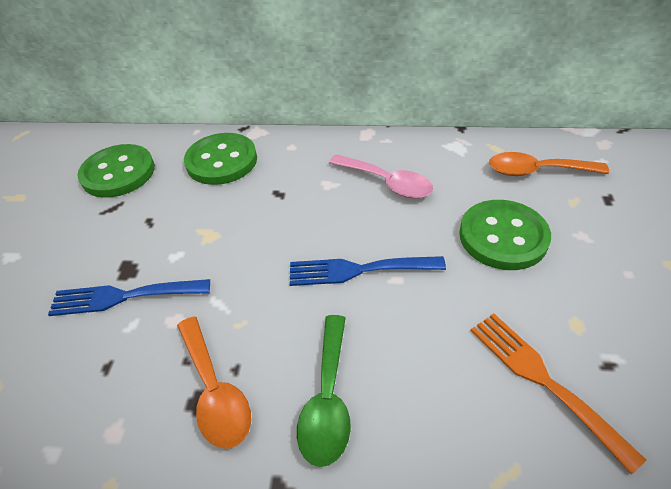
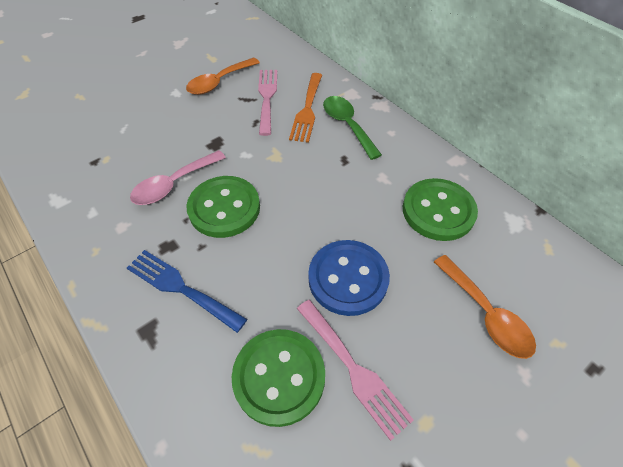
blue button: 0 -> 1
blue fork: 2 -> 1
pink fork: 0 -> 2

